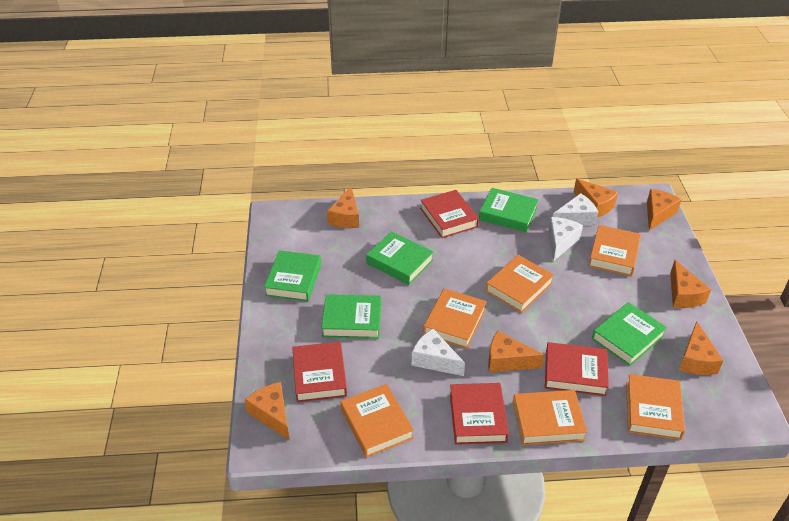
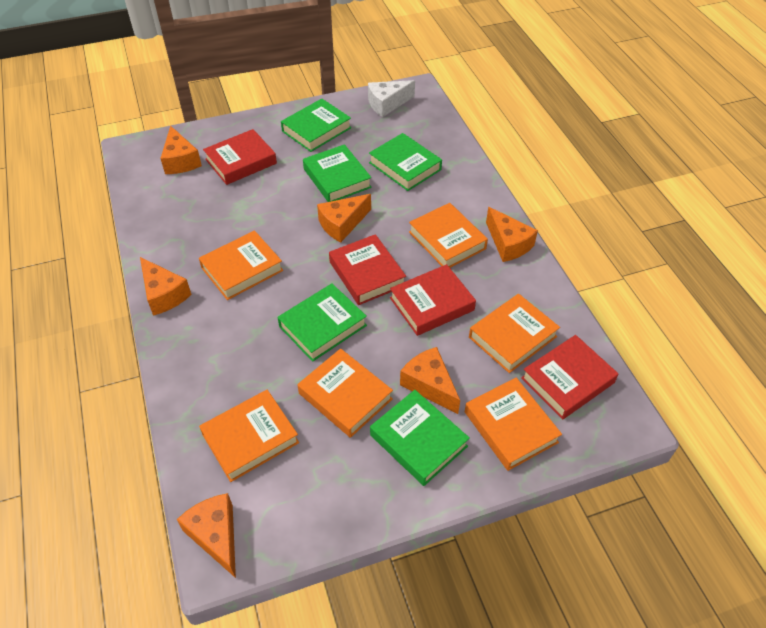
orange cheese: 7 -> 6
white cheese: 3 -> 1

